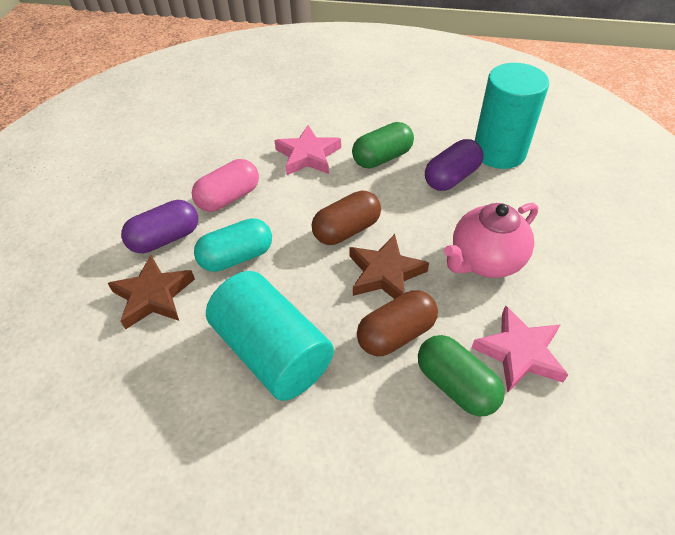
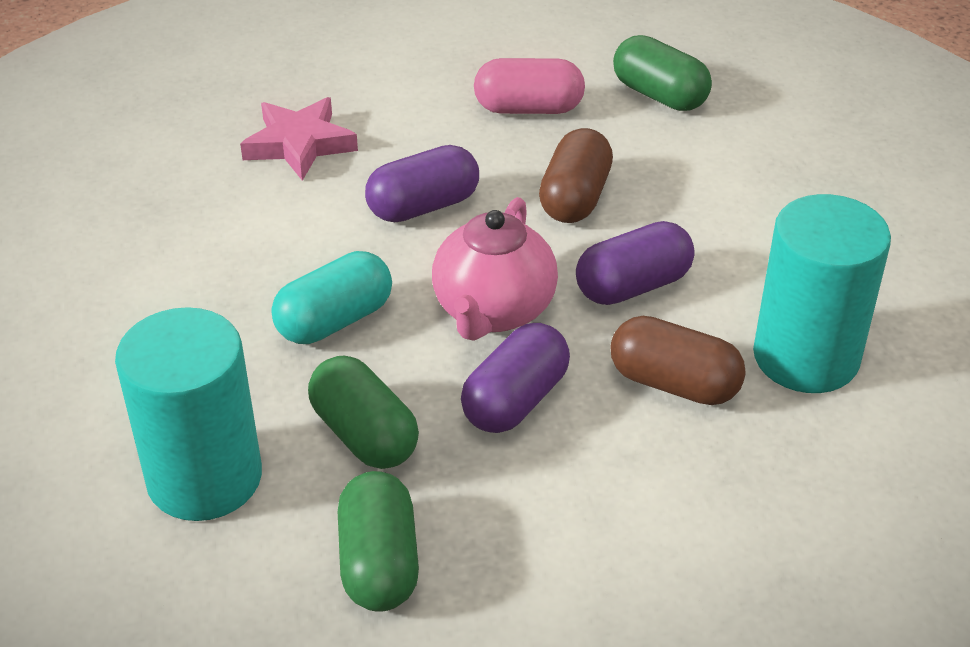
brown star: 2 -> 0
green capsule: 2 -> 3
pink star: 2 -> 1
purple capsule: 2 -> 3

